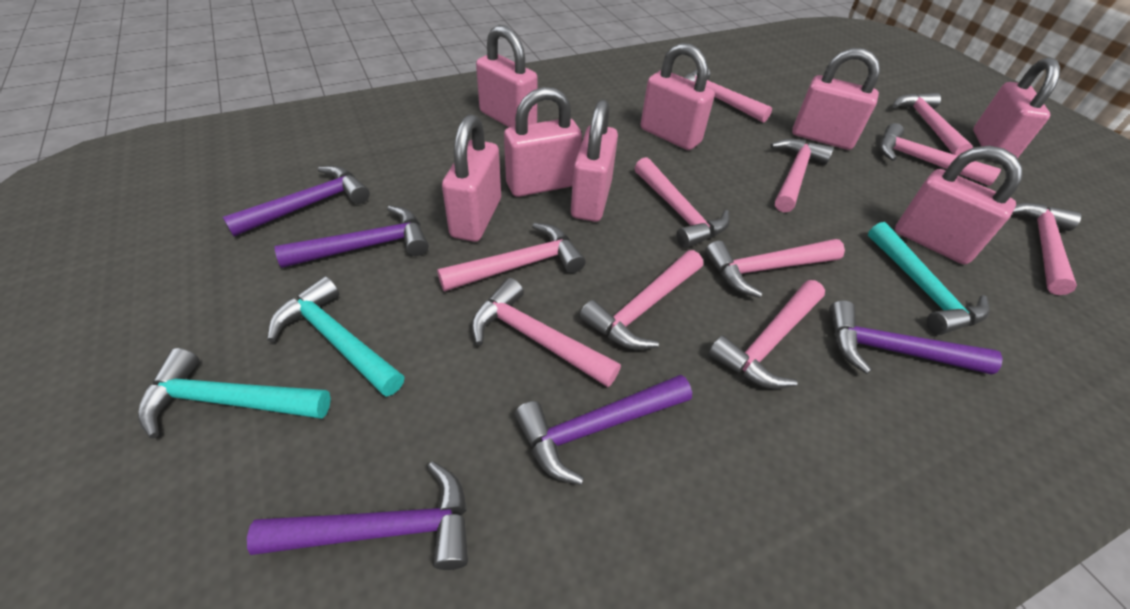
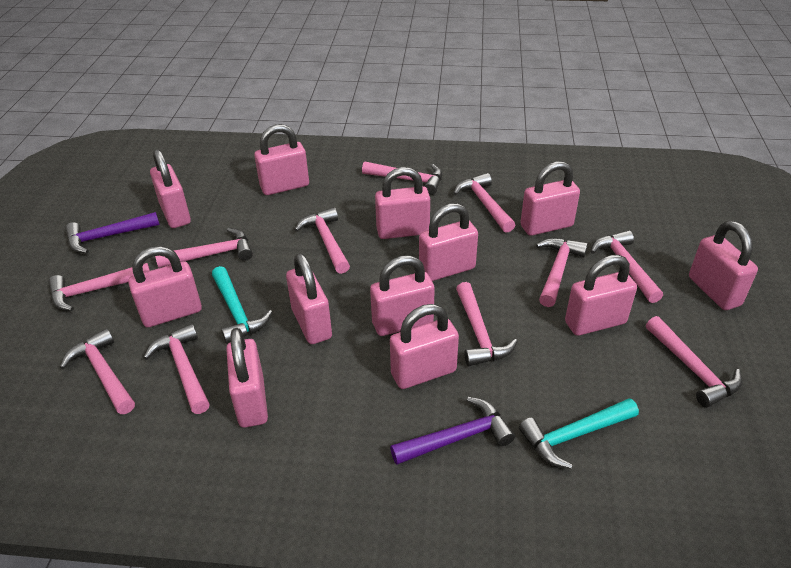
pink padlock: 8 -> 12
purple hammer: 5 -> 2
turquoise hammer: 3 -> 2

